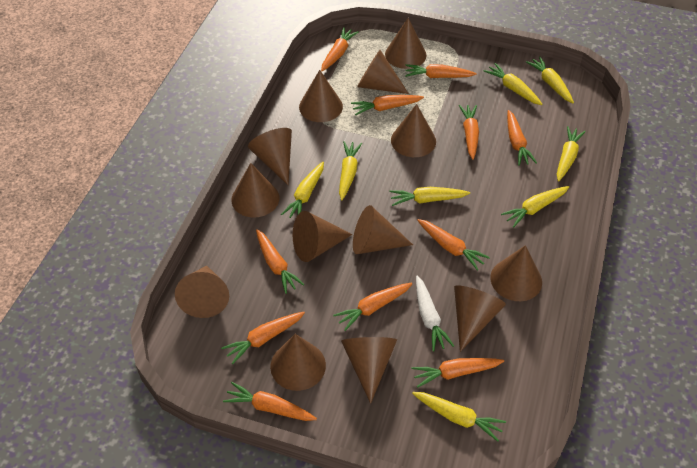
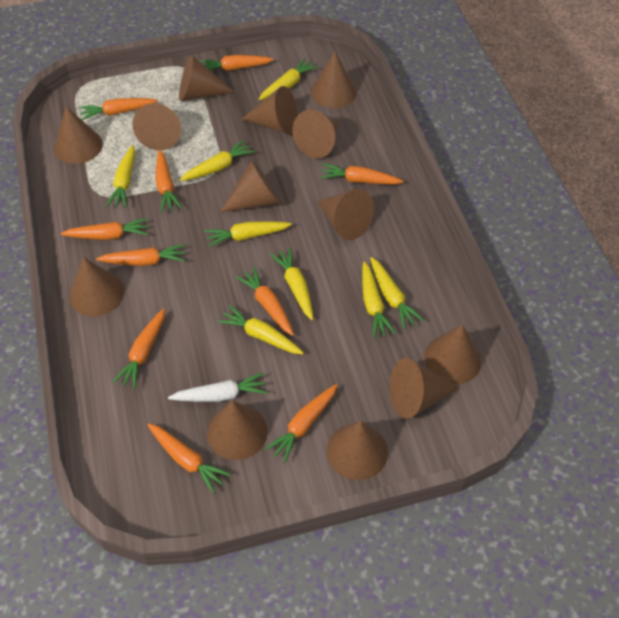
orange carrot: 11 -> 10

